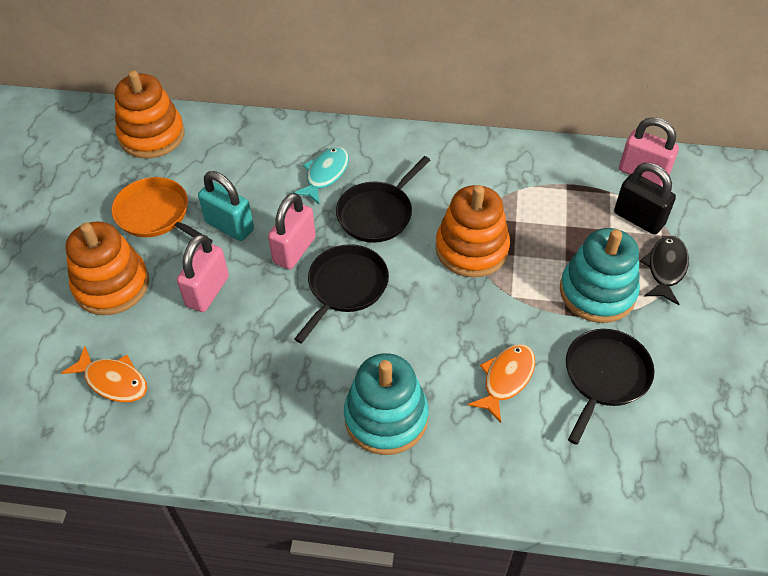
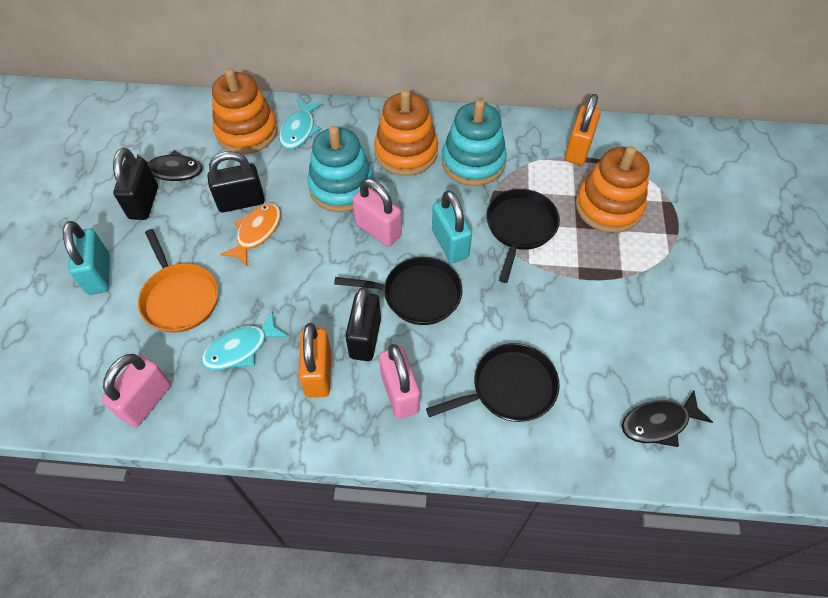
black fish: 1 -> 2
black padlock: 1 -> 3
orange fish: 2 -> 1
orange padlock: 0 -> 2
turquoise fish: 1 -> 2
turquoise padlock: 1 -> 2

